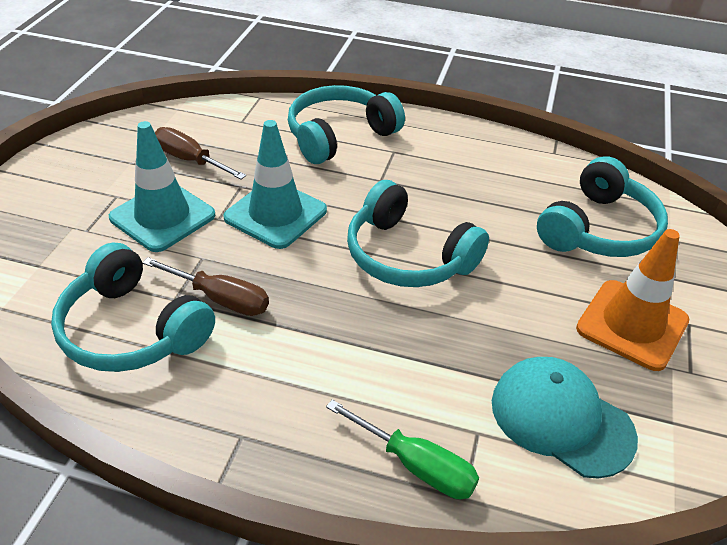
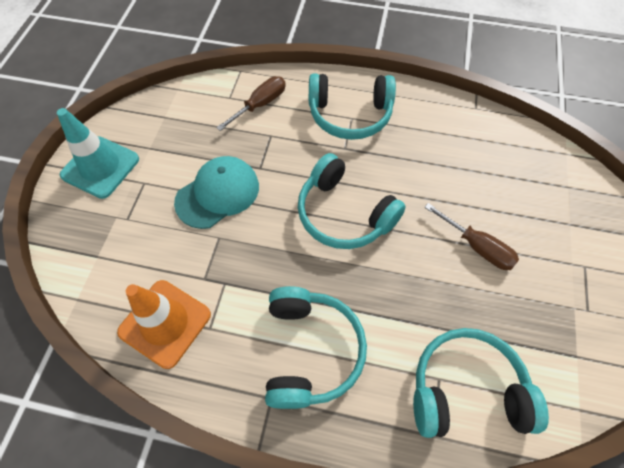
green screwdriver: 1 -> 0
turquoise traffic cone: 2 -> 1

